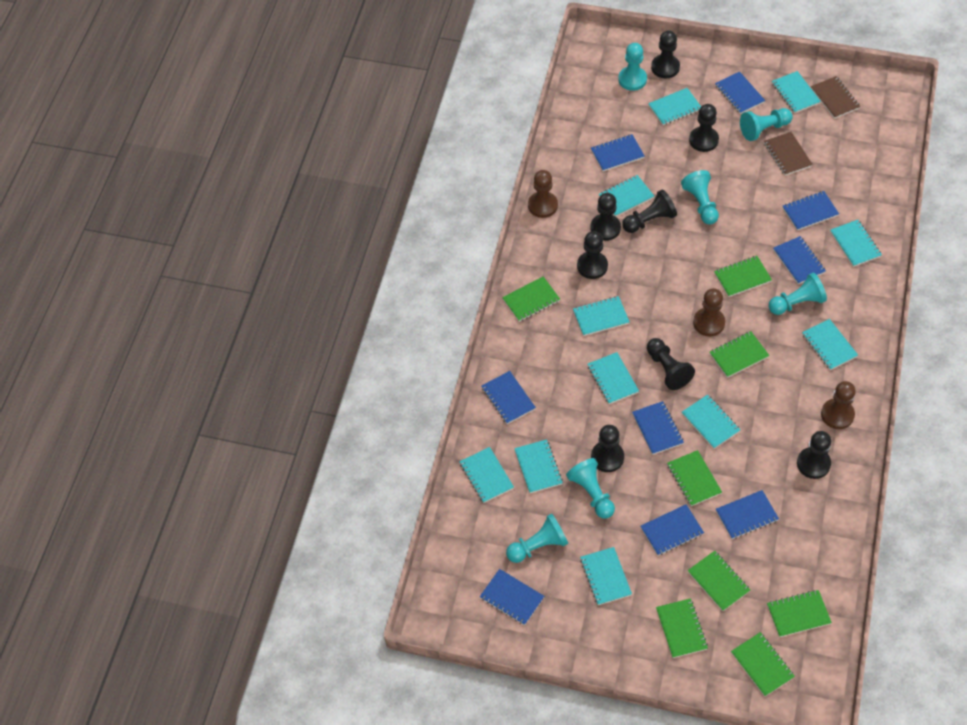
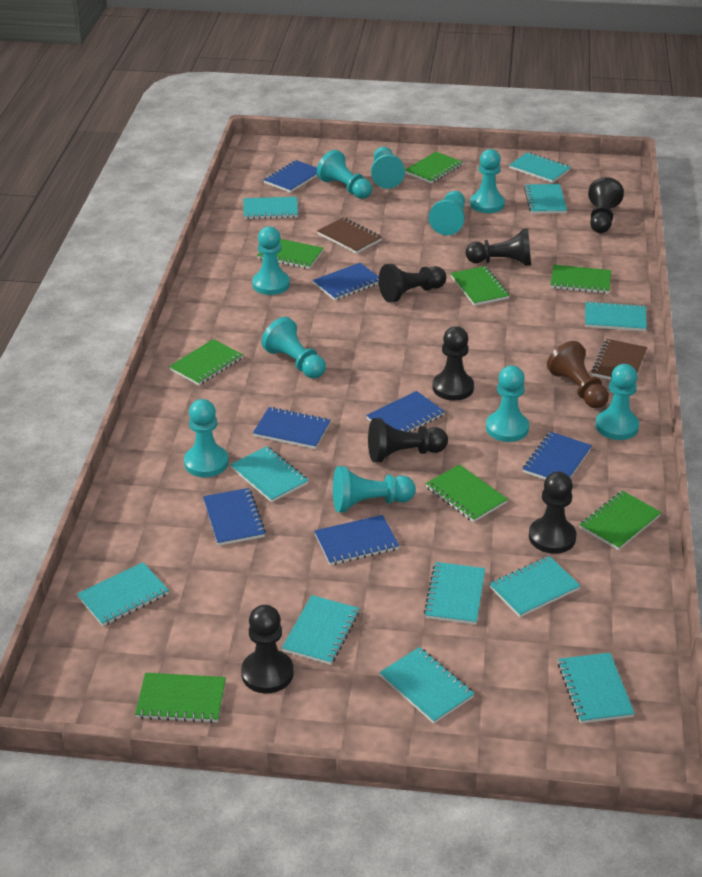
black pawn: 8 -> 7
blue notebook: 9 -> 7
brown pawn: 3 -> 1
turquoise pawn: 6 -> 10

